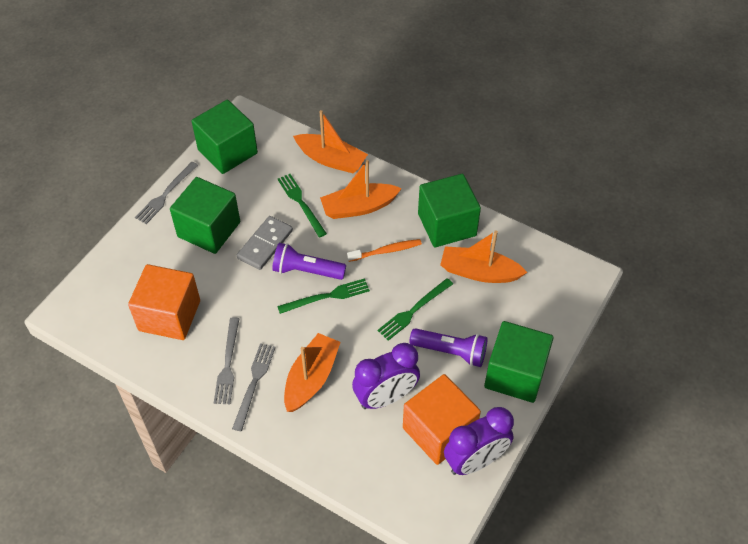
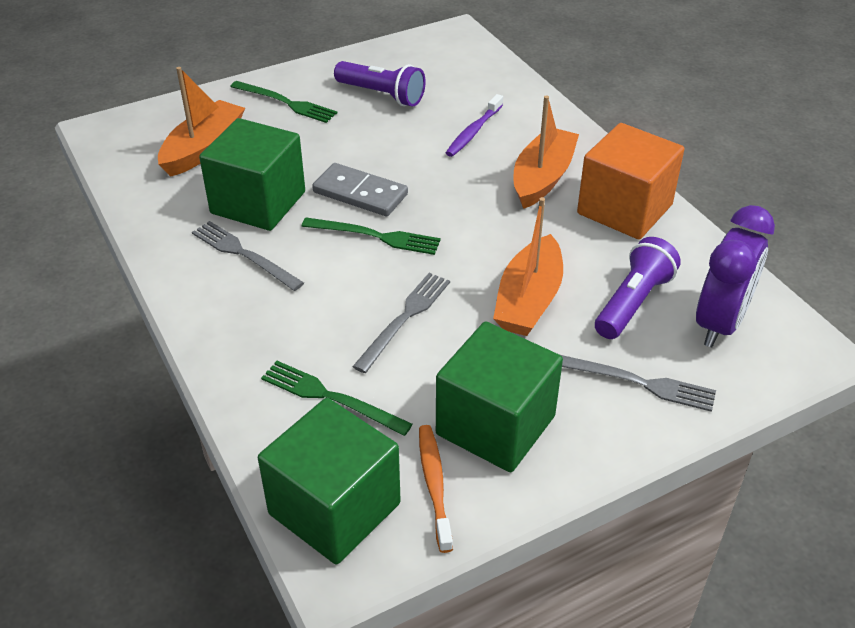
green cube: 4 -> 3
orange boat: 4 -> 3
orange cube: 2 -> 1
purple clock: 2 -> 1
purple toothbrush: 0 -> 1

